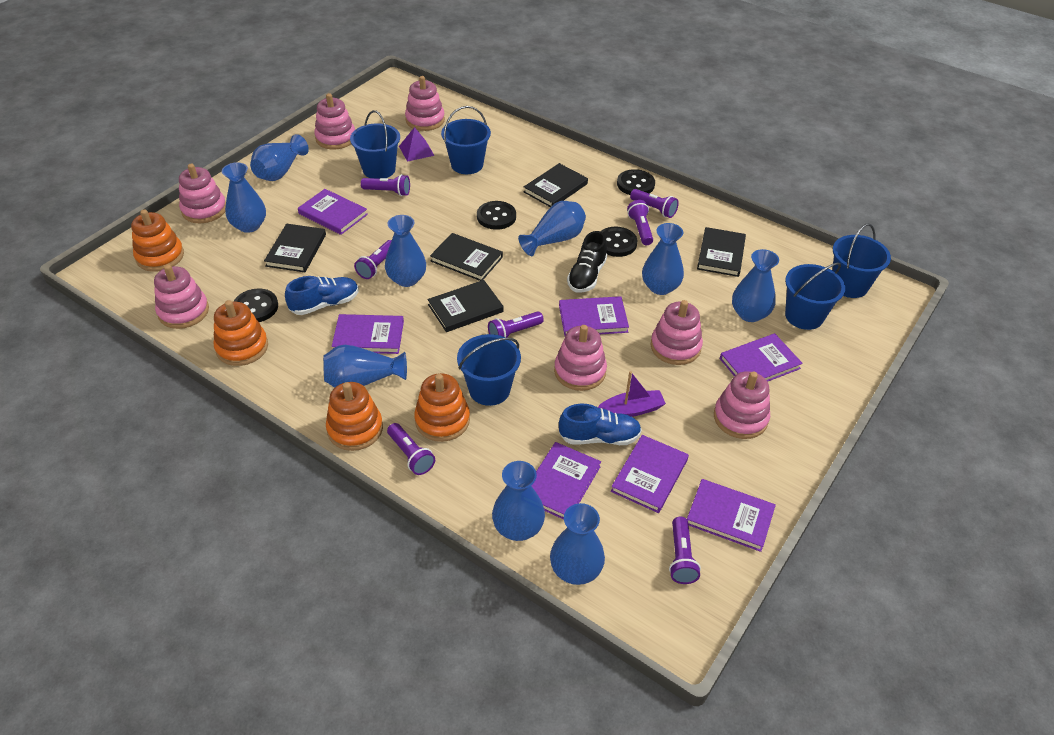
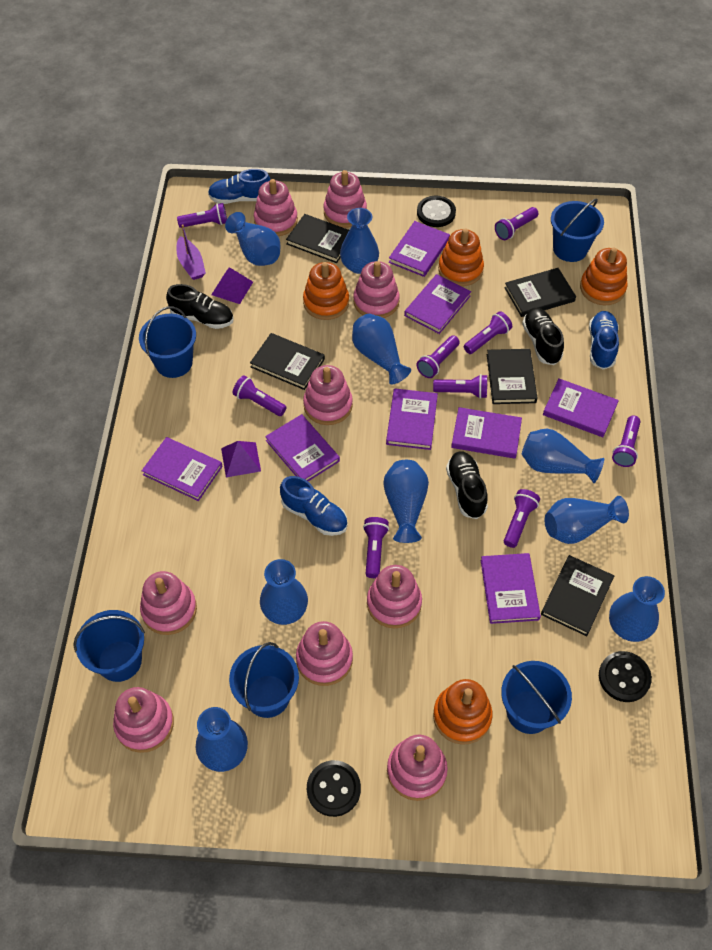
black button: 4 -> 3
black shoe: 1 -> 3
blue shoe: 2 -> 3
pink stacking toy: 7 -> 9
purple book: 7 -> 8
purple flashlight: 7 -> 9
purple pyramid: 1 -> 2

